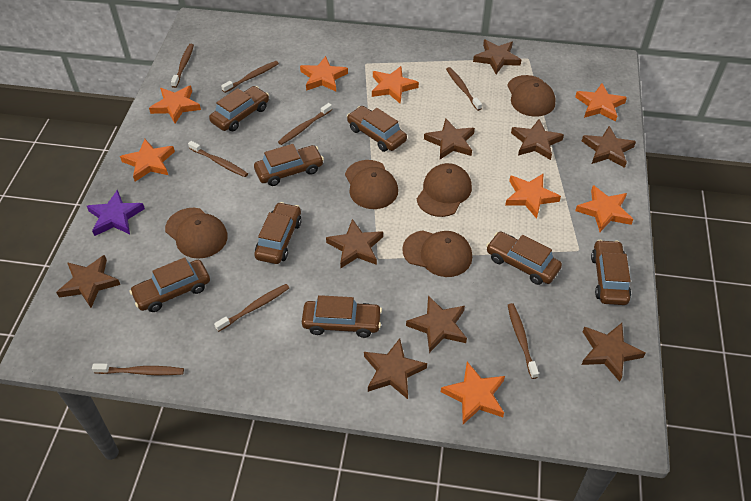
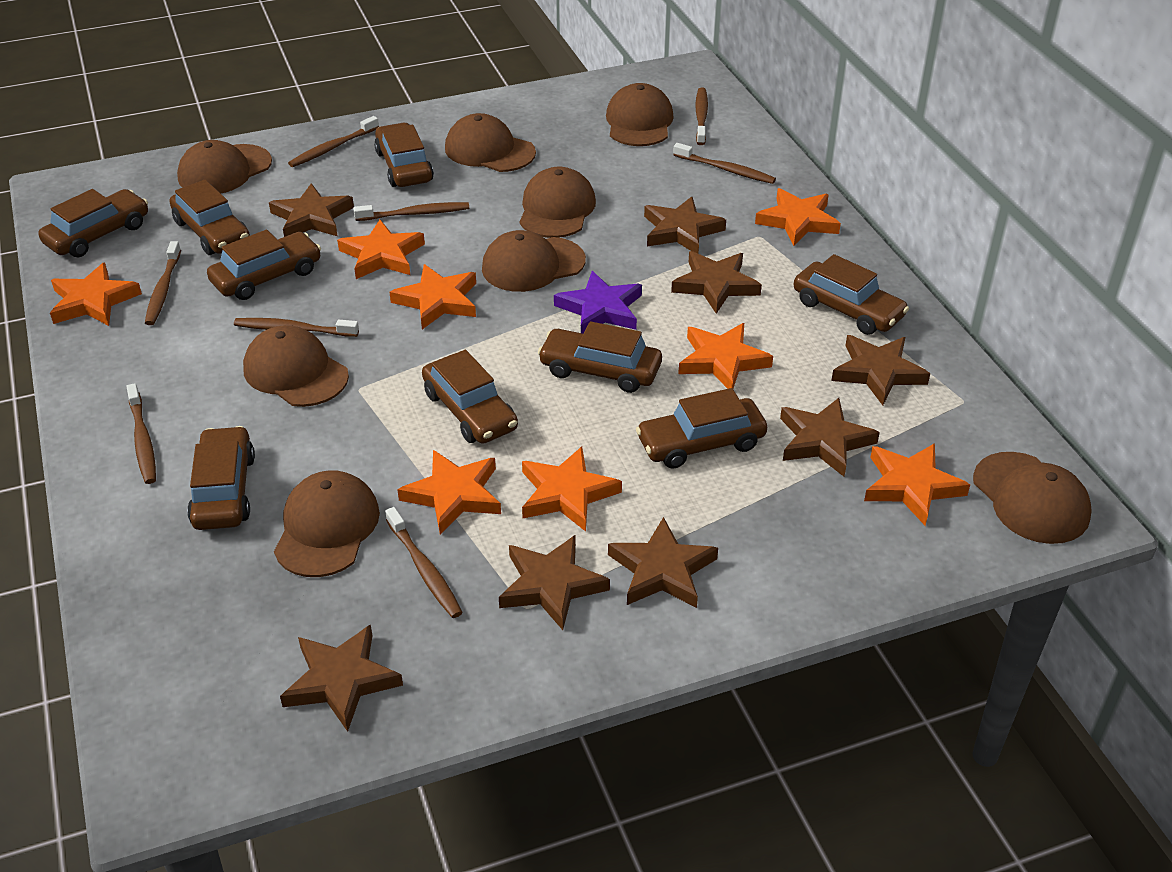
brown cap: 5 -> 8
brown car: 8 -> 9
brown star: 9 -> 8

